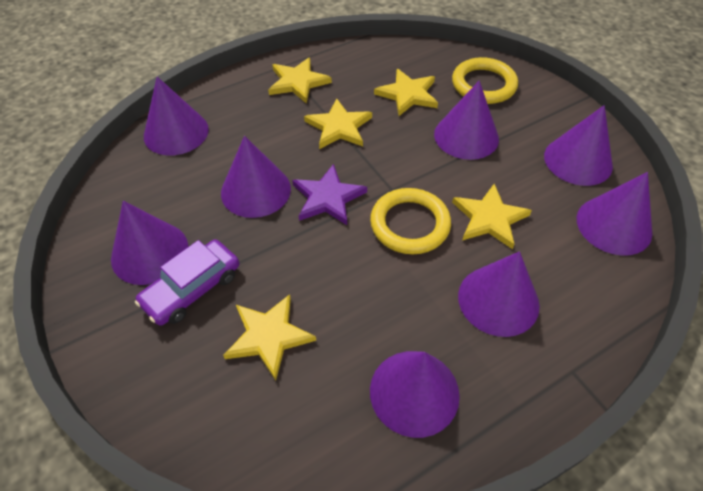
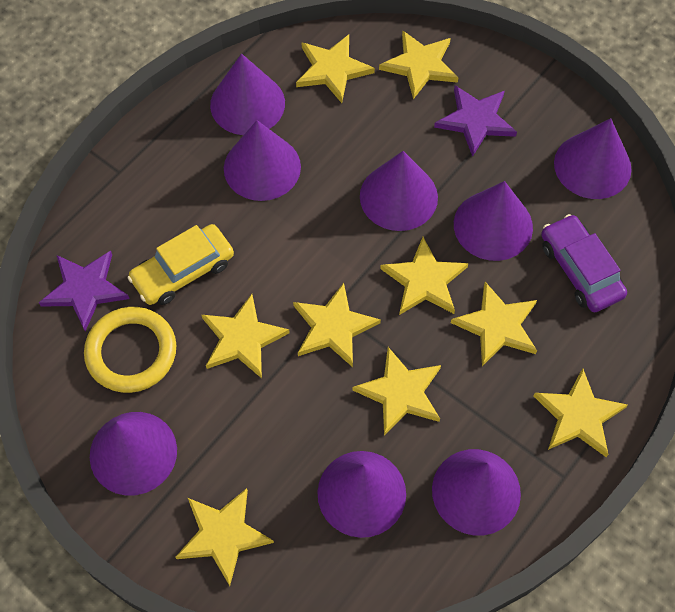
purple star: 1 -> 2
yellow car: 0 -> 1
yellow ring: 2 -> 1
yellow star: 5 -> 9

